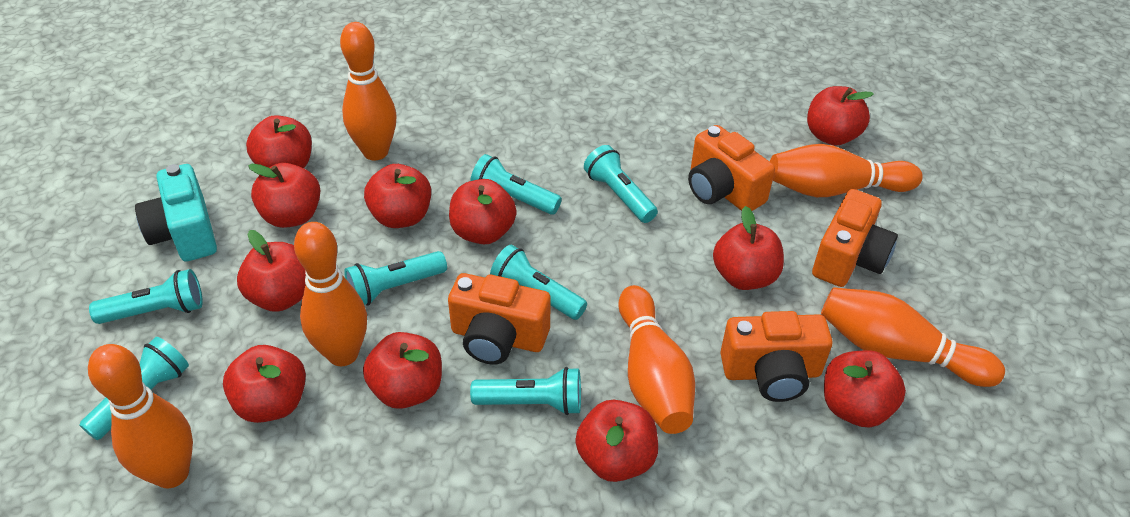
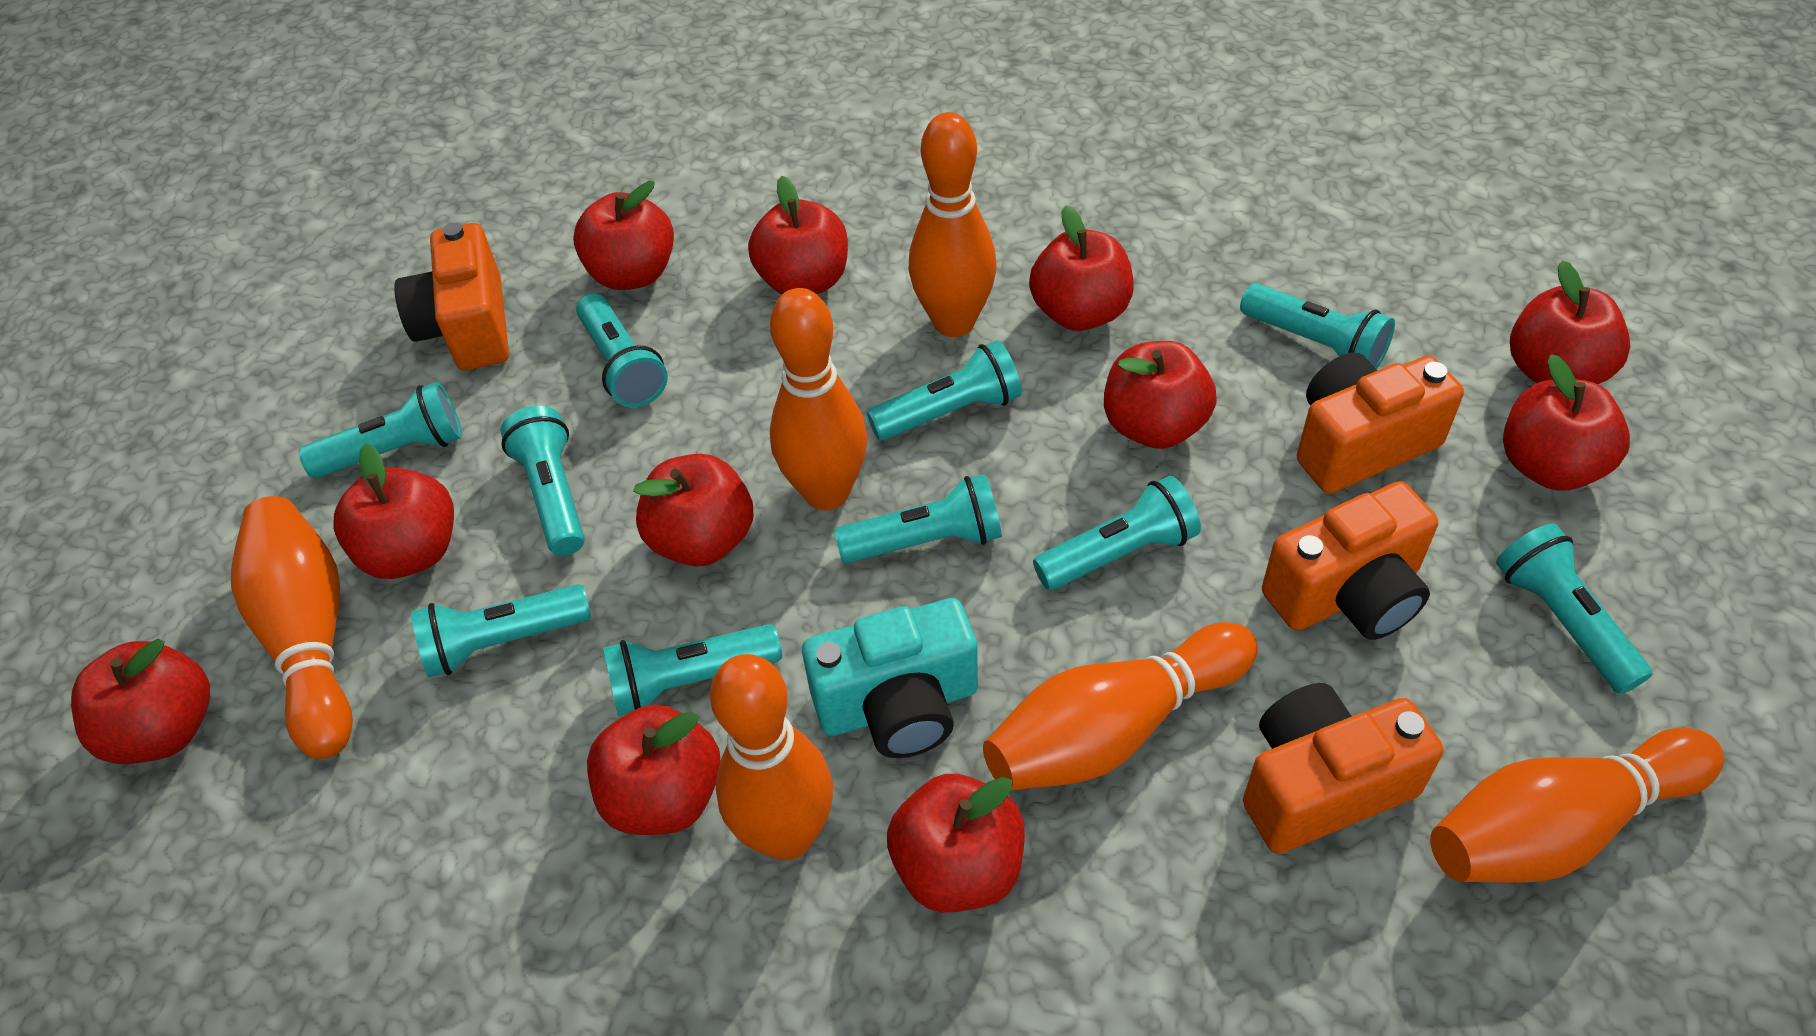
turquoise flashlight: 7 -> 10

